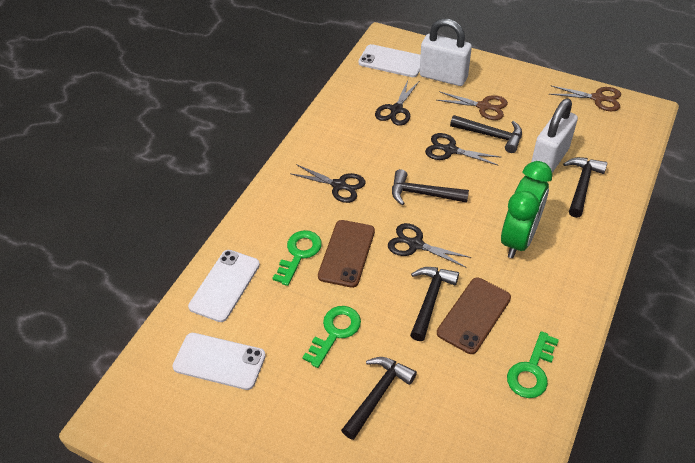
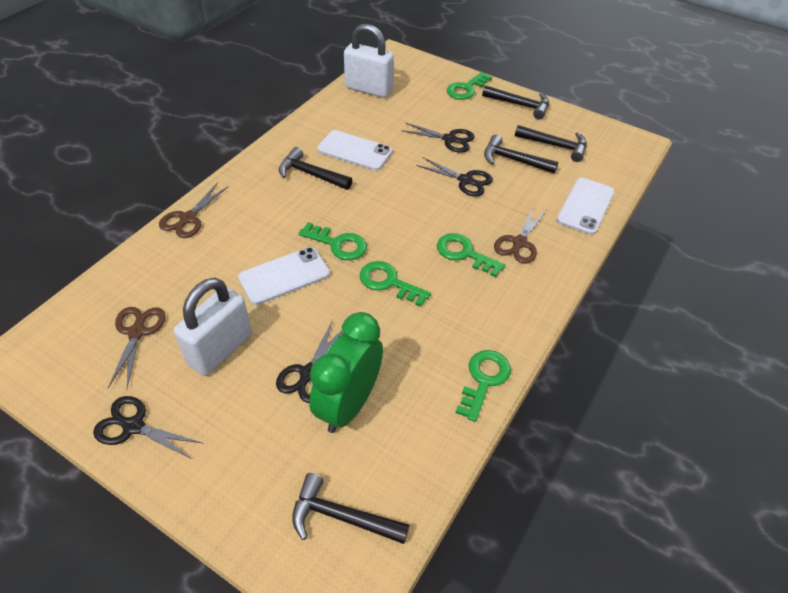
brown phone: 2 -> 0
brown scissors: 2 -> 3
green key: 3 -> 5

